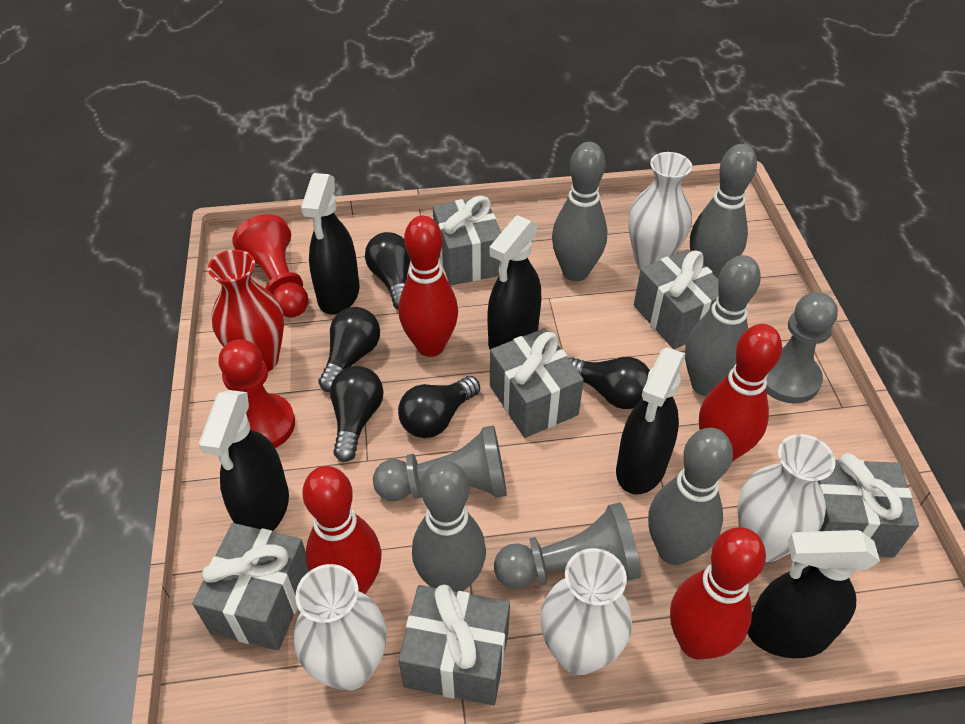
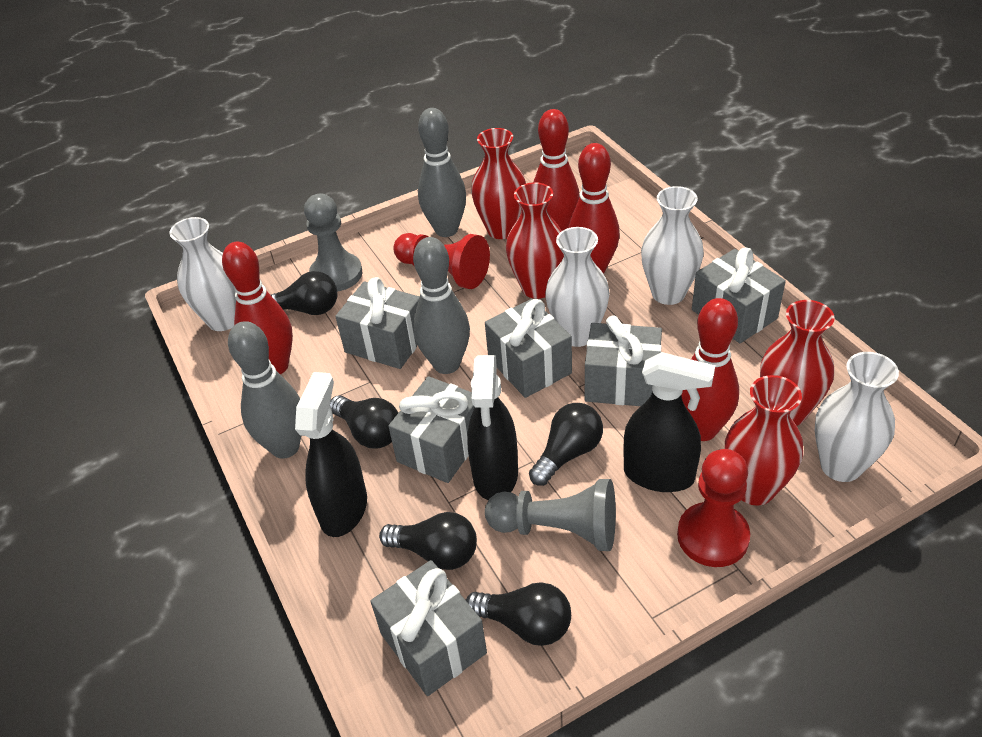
black spray bottle: 5 -> 3
grey bowling pin: 5 -> 3
grey pawn: 3 -> 2
red vase: 1 -> 4

